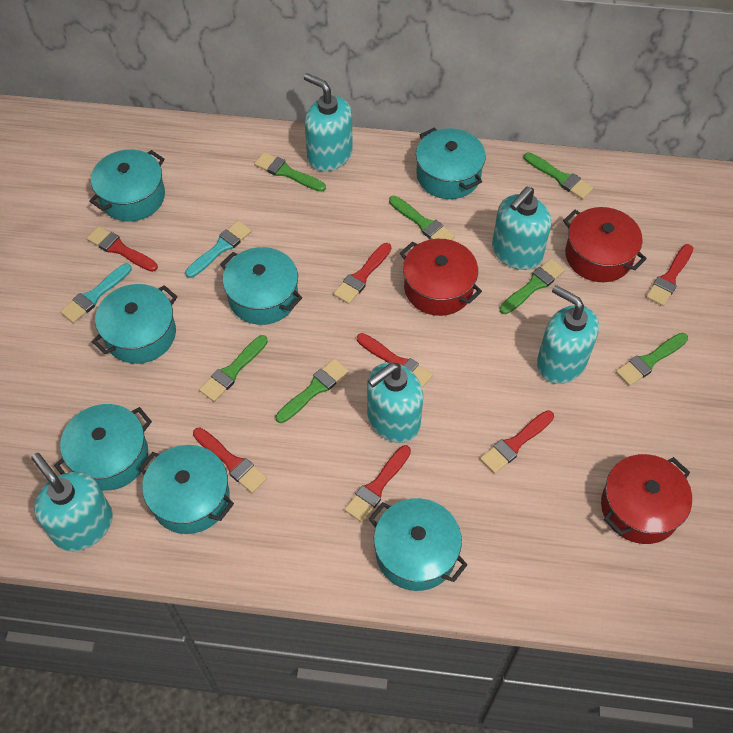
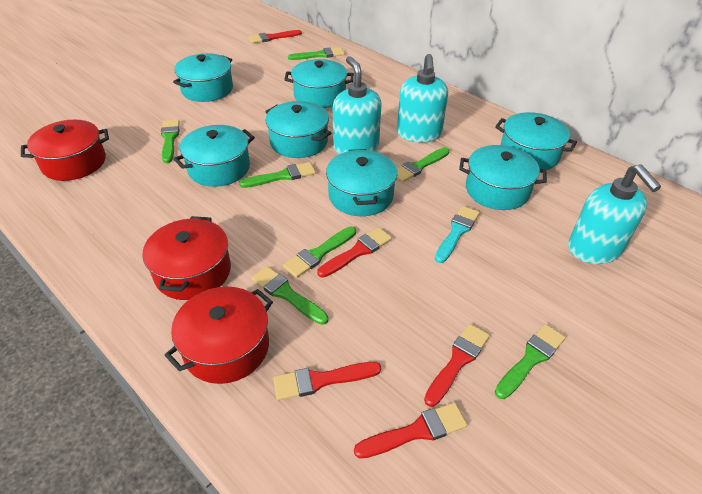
red brush: 7 -> 5
turquoise brush: 2 -> 1
turquoise soap dispenser: 5 -> 3

